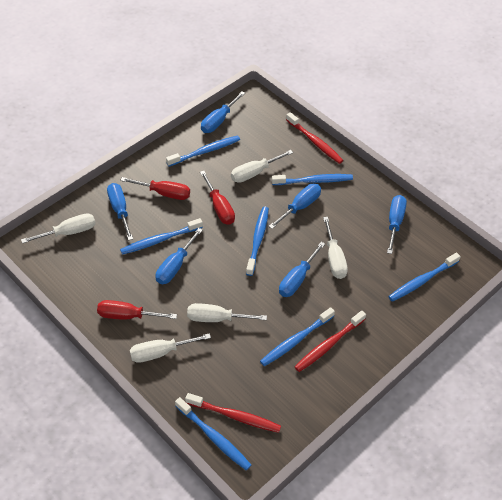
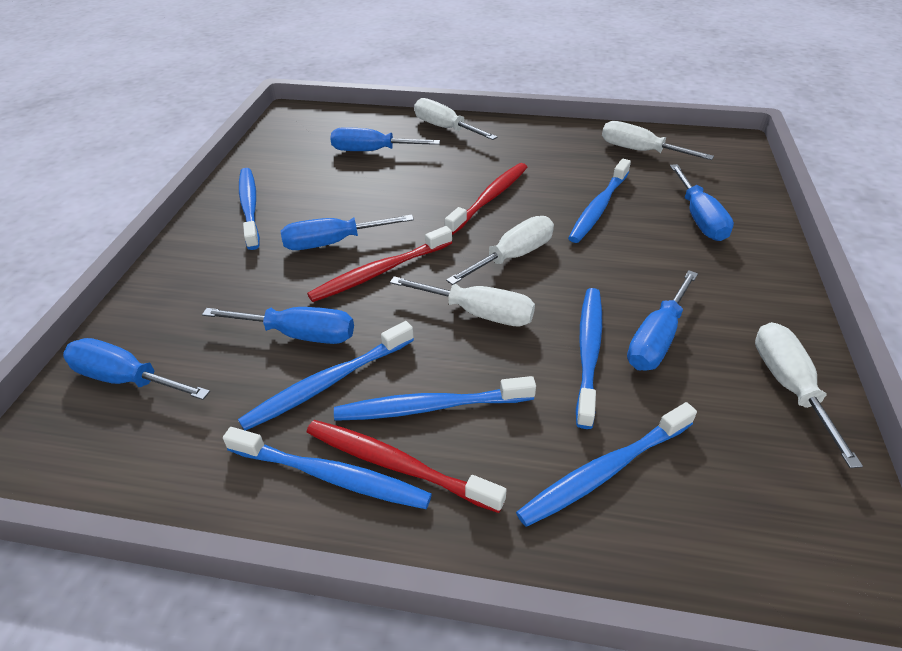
red screwdriver: 3 -> 0

